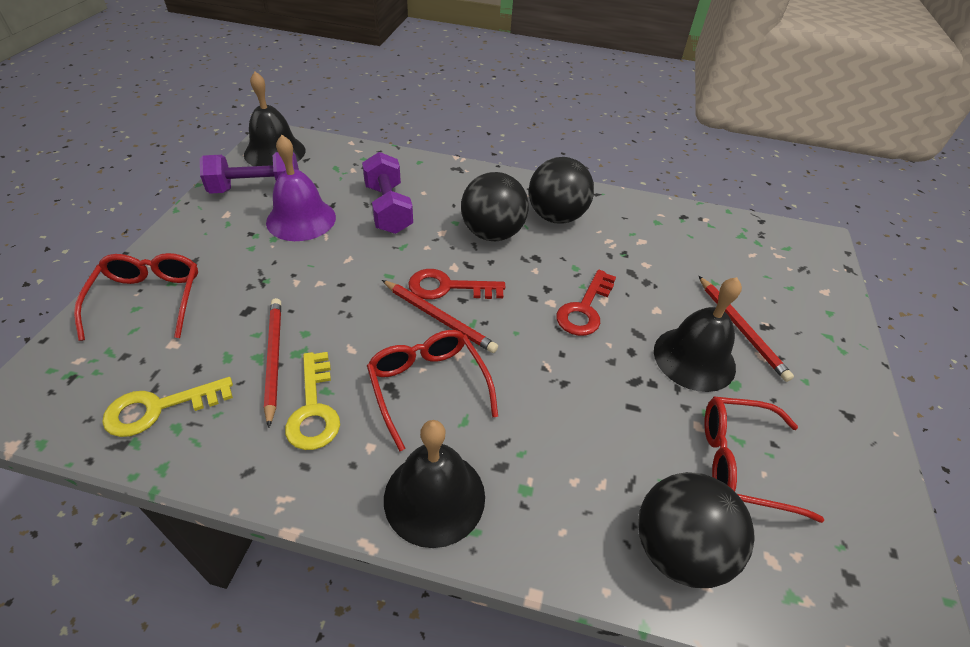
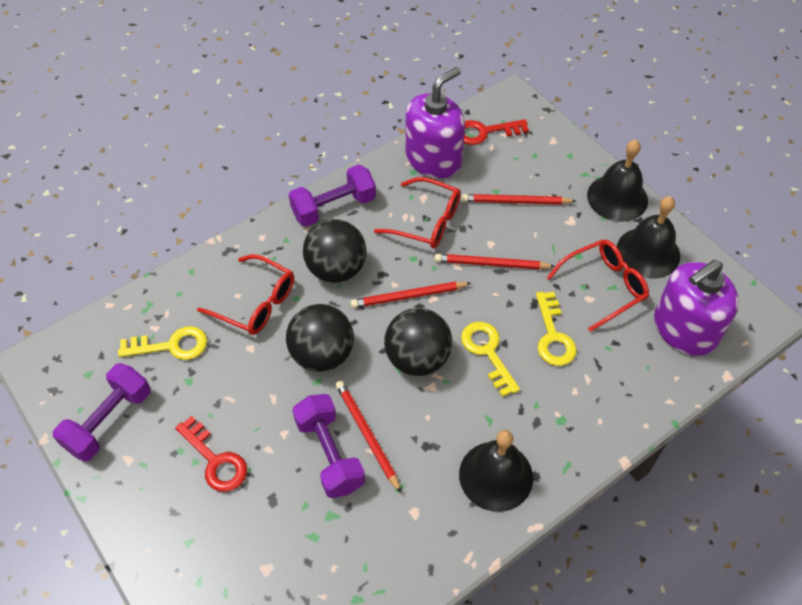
purple bell: 1 -> 0
purple dumbbell: 2 -> 3
purple soap dispenser: 0 -> 2
red pencil: 3 -> 4
yellow key: 2 -> 3

